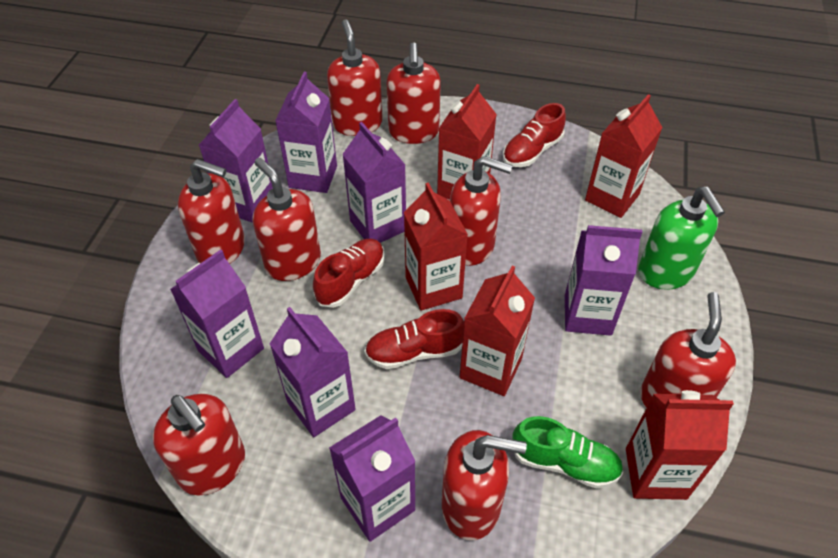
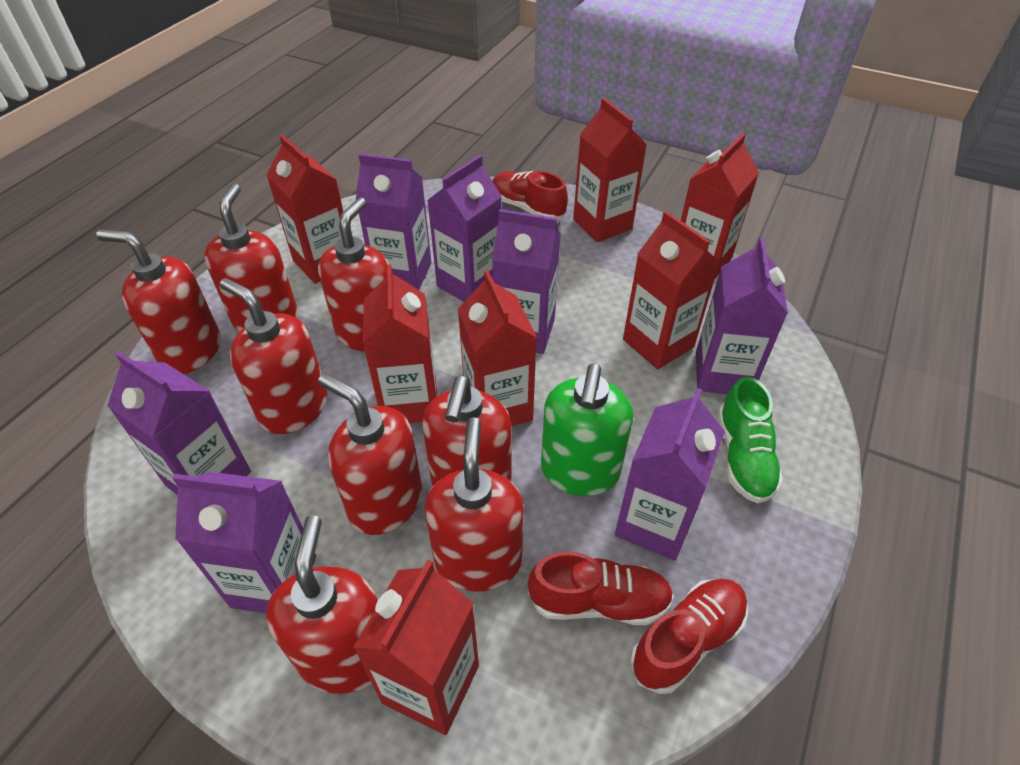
red carton: 5 -> 7

